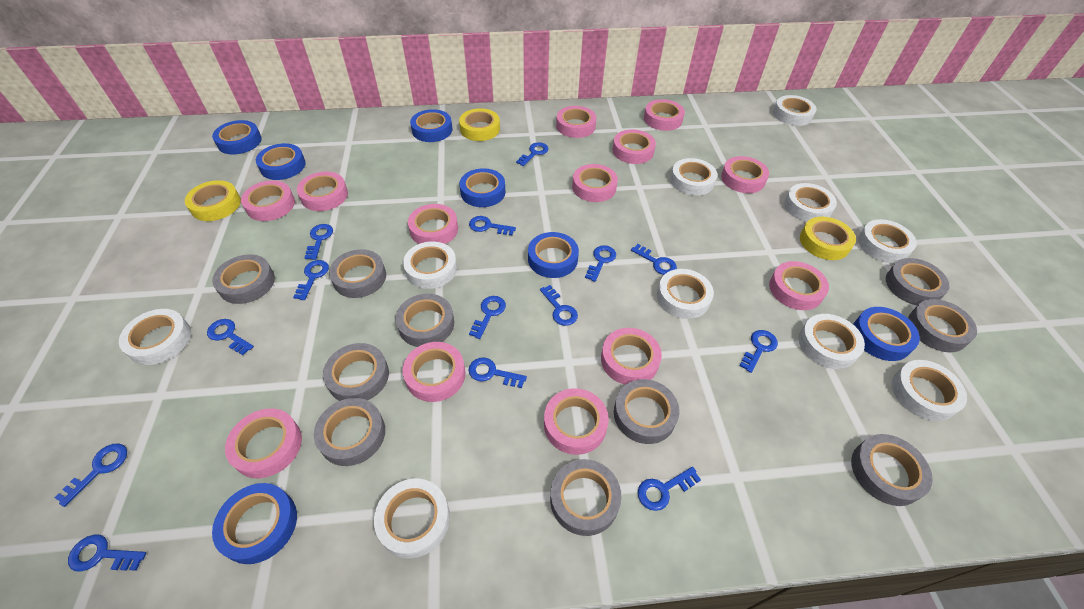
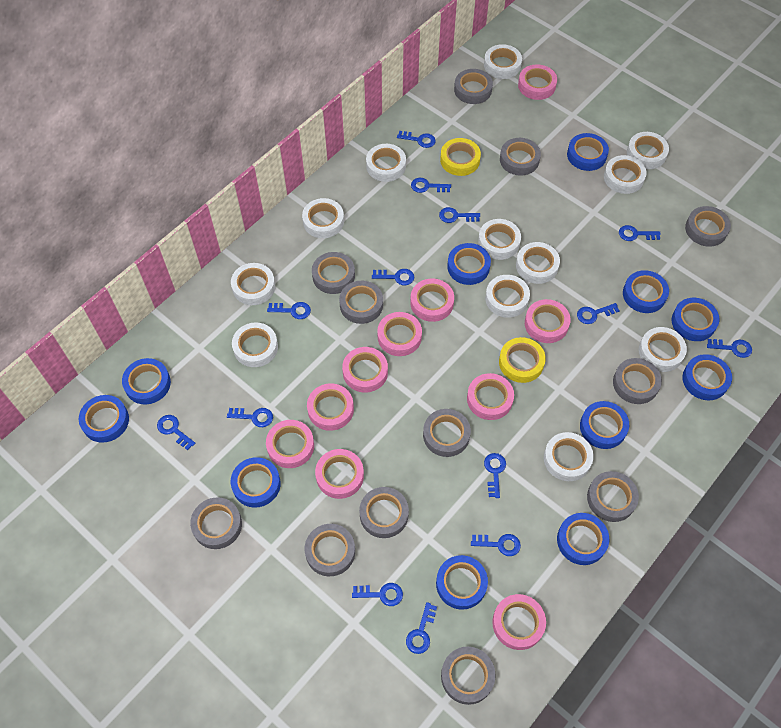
blue tape: 7 -> 11
grey tape: 10 -> 12
pink tape: 13 -> 10
white tape: 10 -> 12
yellow tape: 3 -> 2

